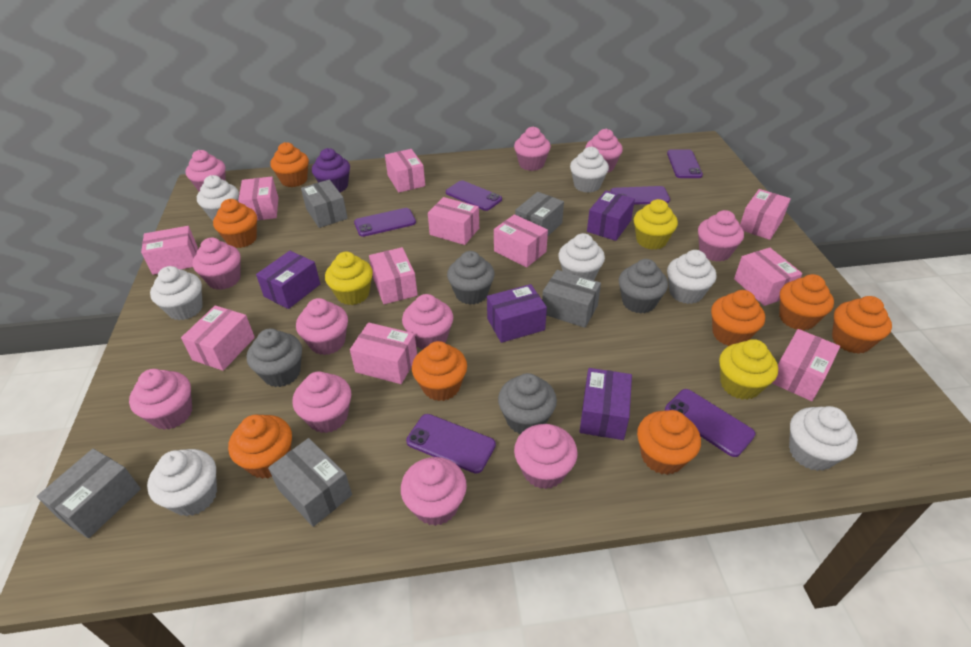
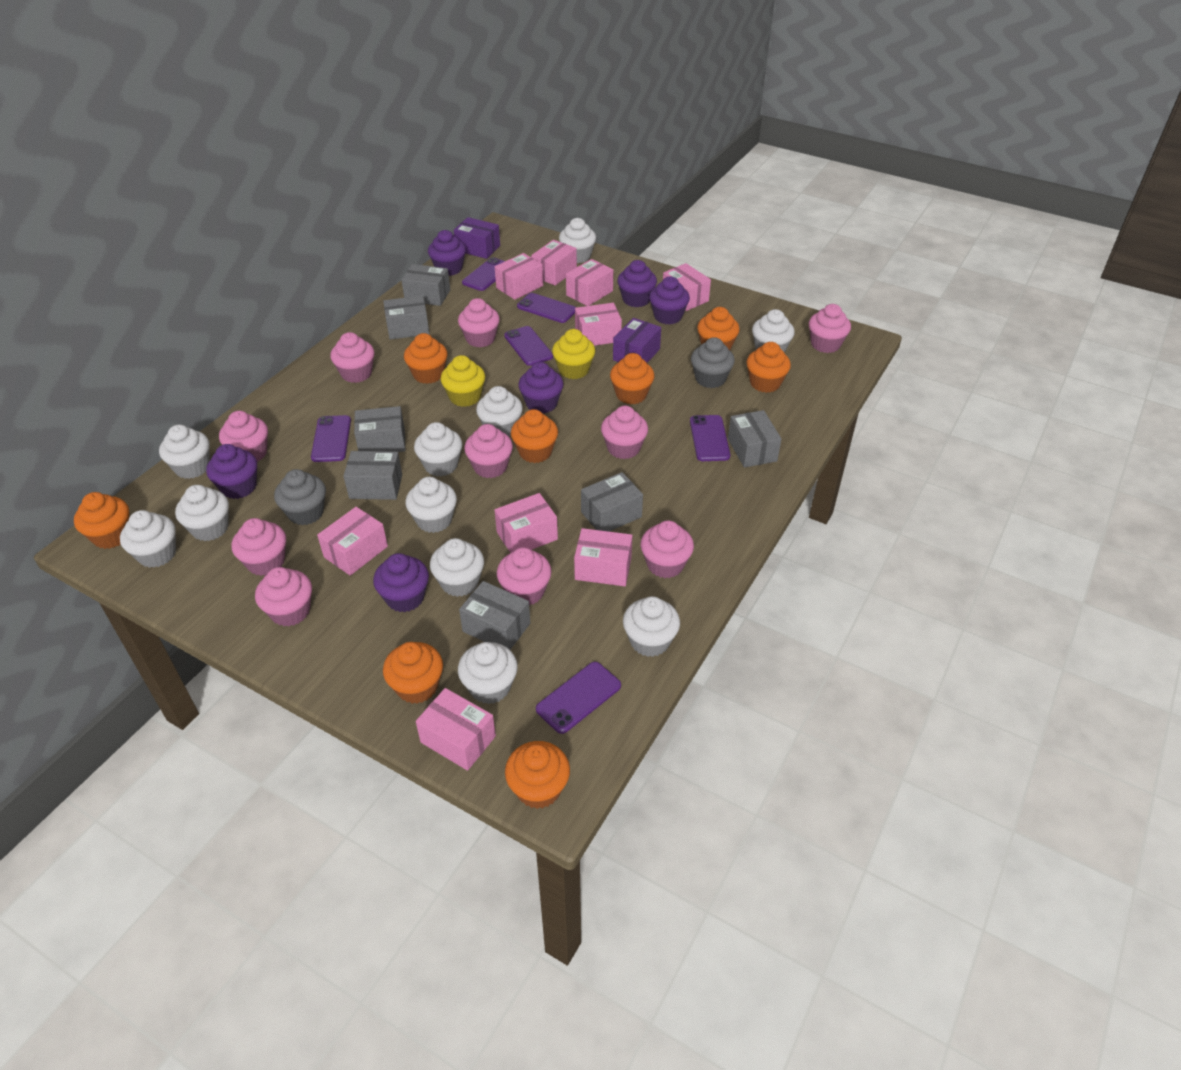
grey box: 5 -> 7
grey cupcake: 4 -> 2
pink box: 11 -> 9
pink cupcake: 11 -> 10
purple box: 4 -> 2
purple cupcake: 1 -> 6
white cupcake: 7 -> 11
yellow cupcake: 3 -> 2

